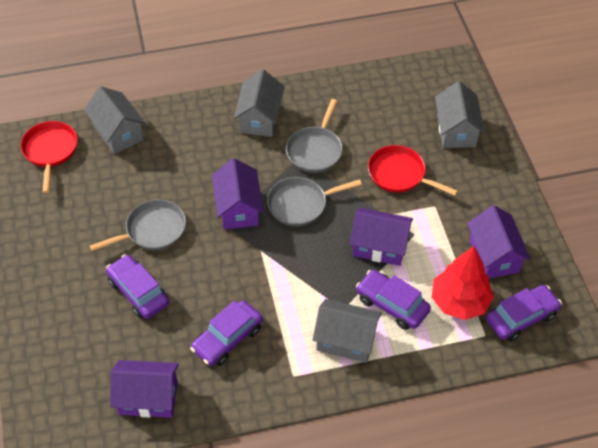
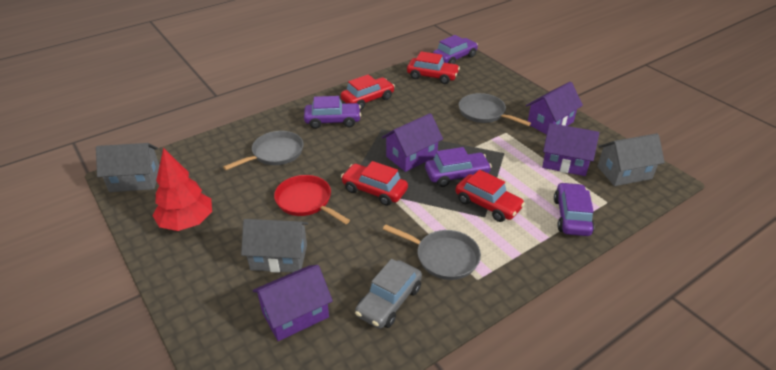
grey car: 0 -> 1
grey house: 4 -> 3
red car: 0 -> 4
red pan: 2 -> 1

